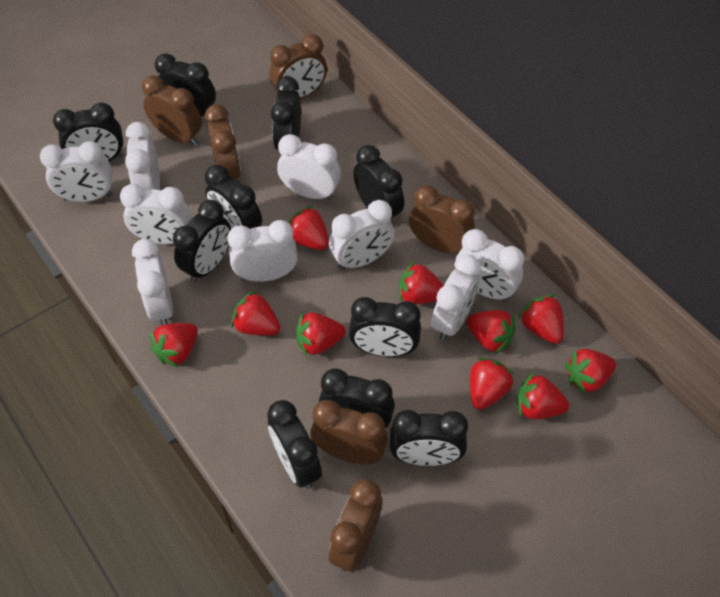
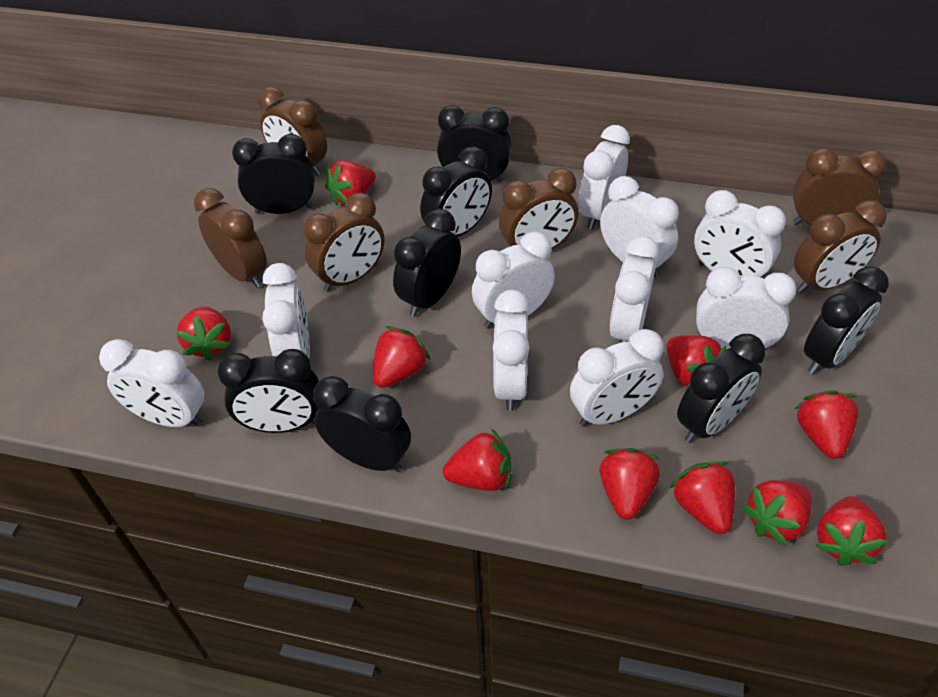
black clock: 10 -> 8
white clock: 9 -> 10

